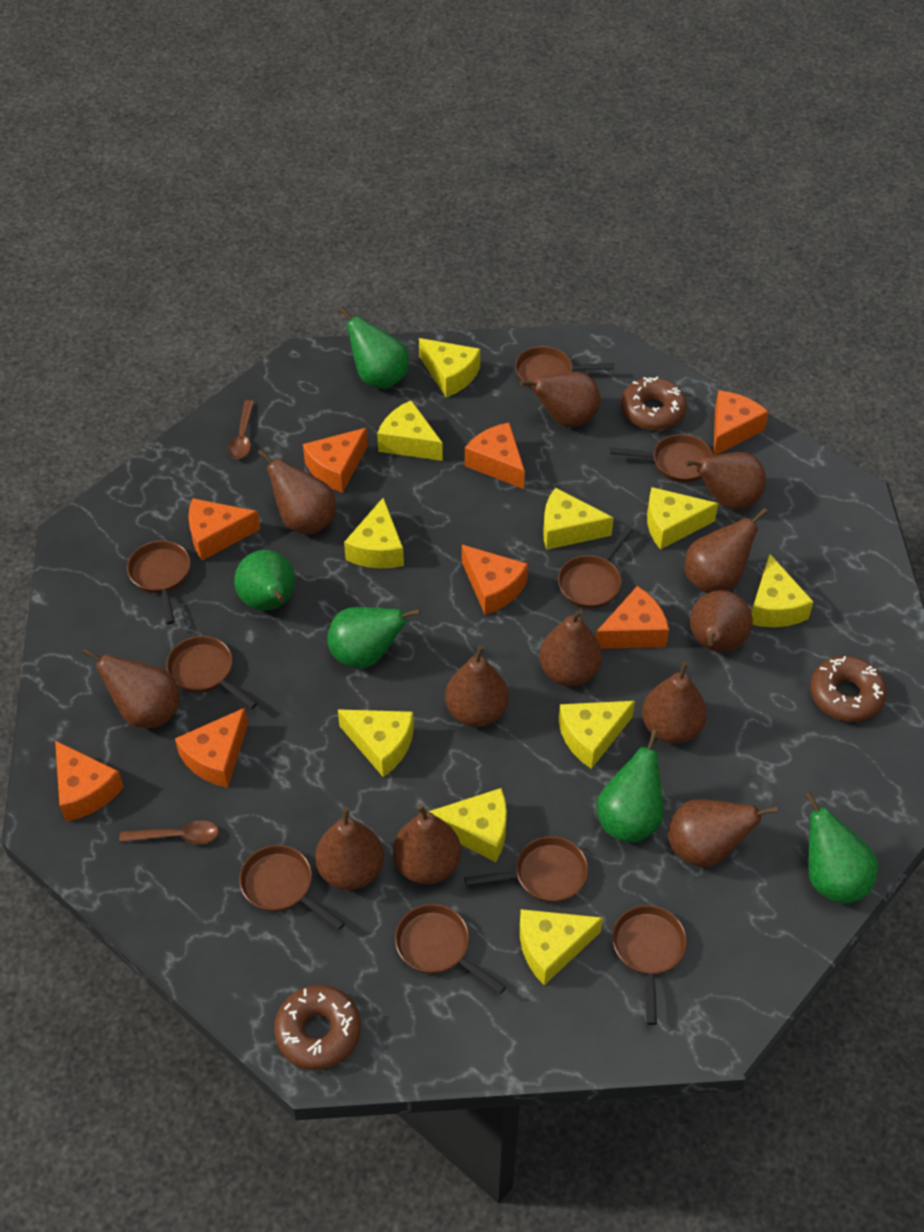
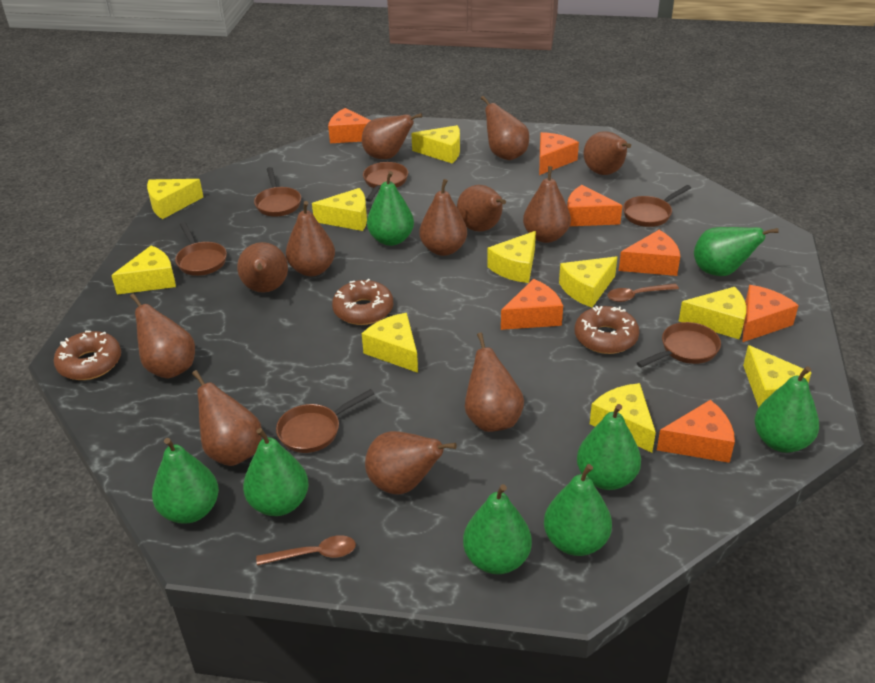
brown pan: 9 -> 6
green pear: 5 -> 8
orange cheese: 8 -> 7

